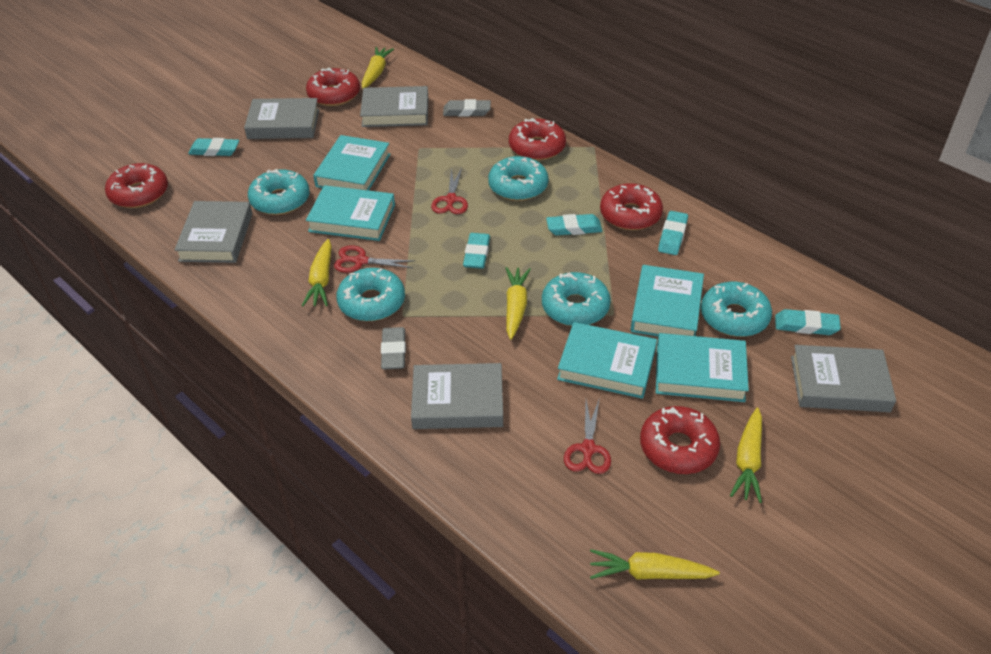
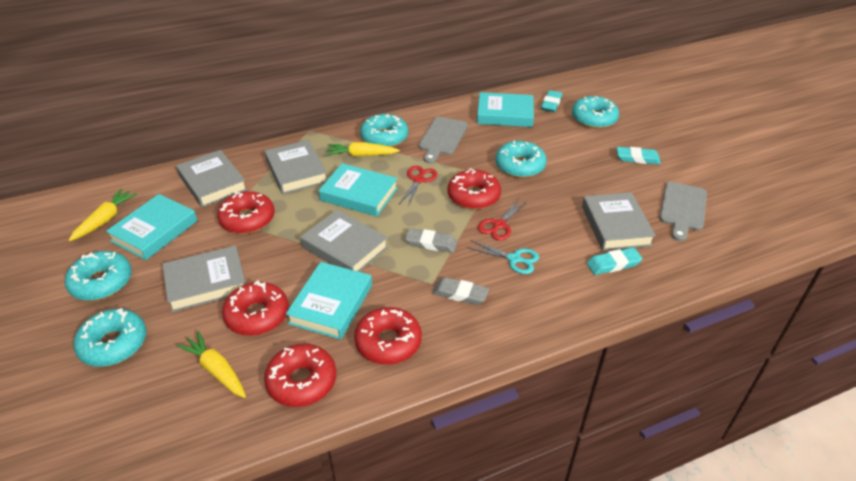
grey cutting board: 0 -> 2
red scissors: 3 -> 2
turquoise book: 5 -> 4
turquoise eraser: 5 -> 3
turquoise scissors: 0 -> 1
yellow carrot: 5 -> 3

